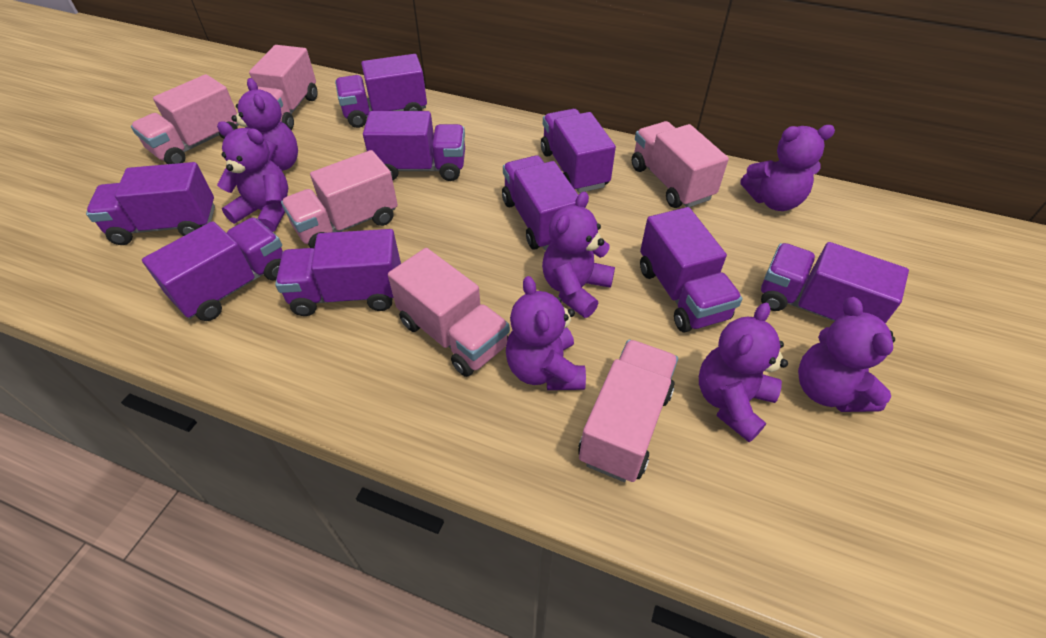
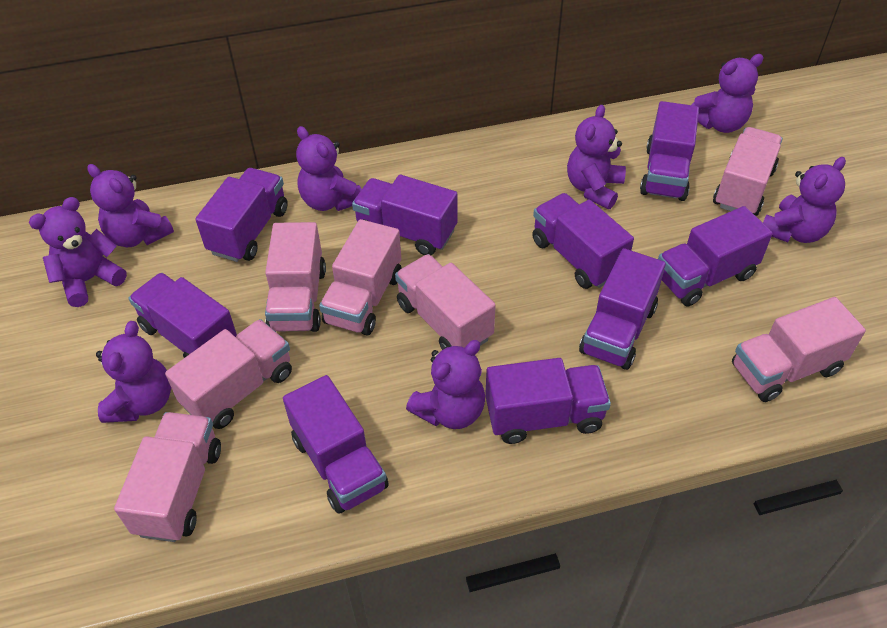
pink truck: 6 -> 7
purple teddy bear: 7 -> 8

